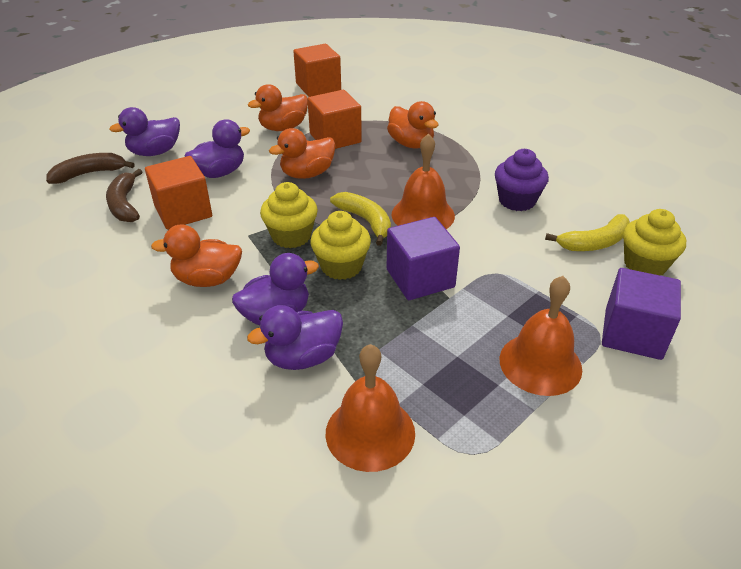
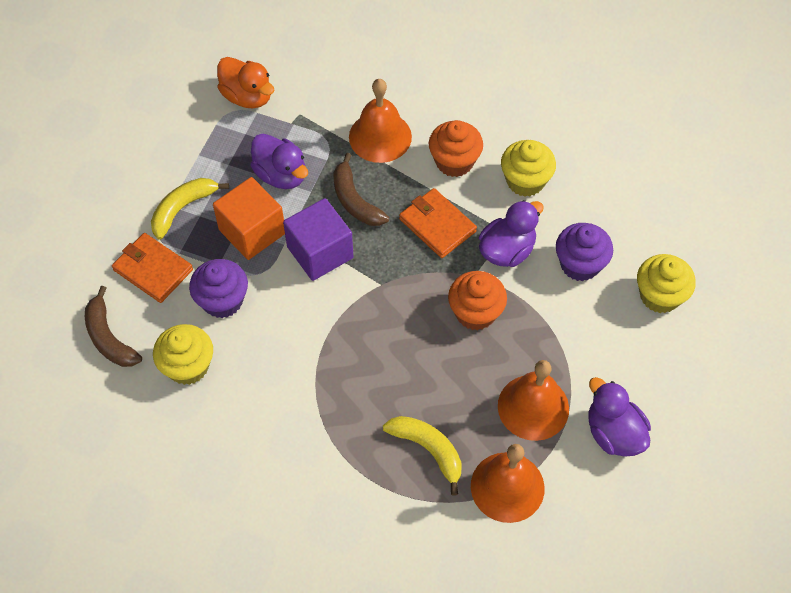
orange cube: 3 -> 1
orange cupcake: 0 -> 2
orange duck: 4 -> 1
orange wallet: 0 -> 2
purple cube: 2 -> 1
purple cupcake: 1 -> 2
purple duck: 4 -> 3

